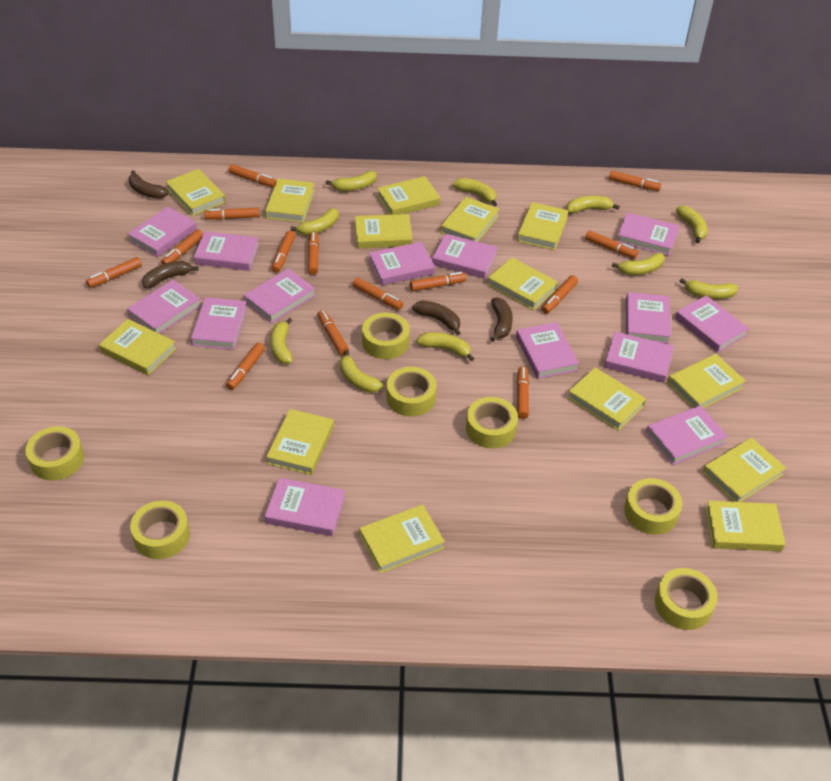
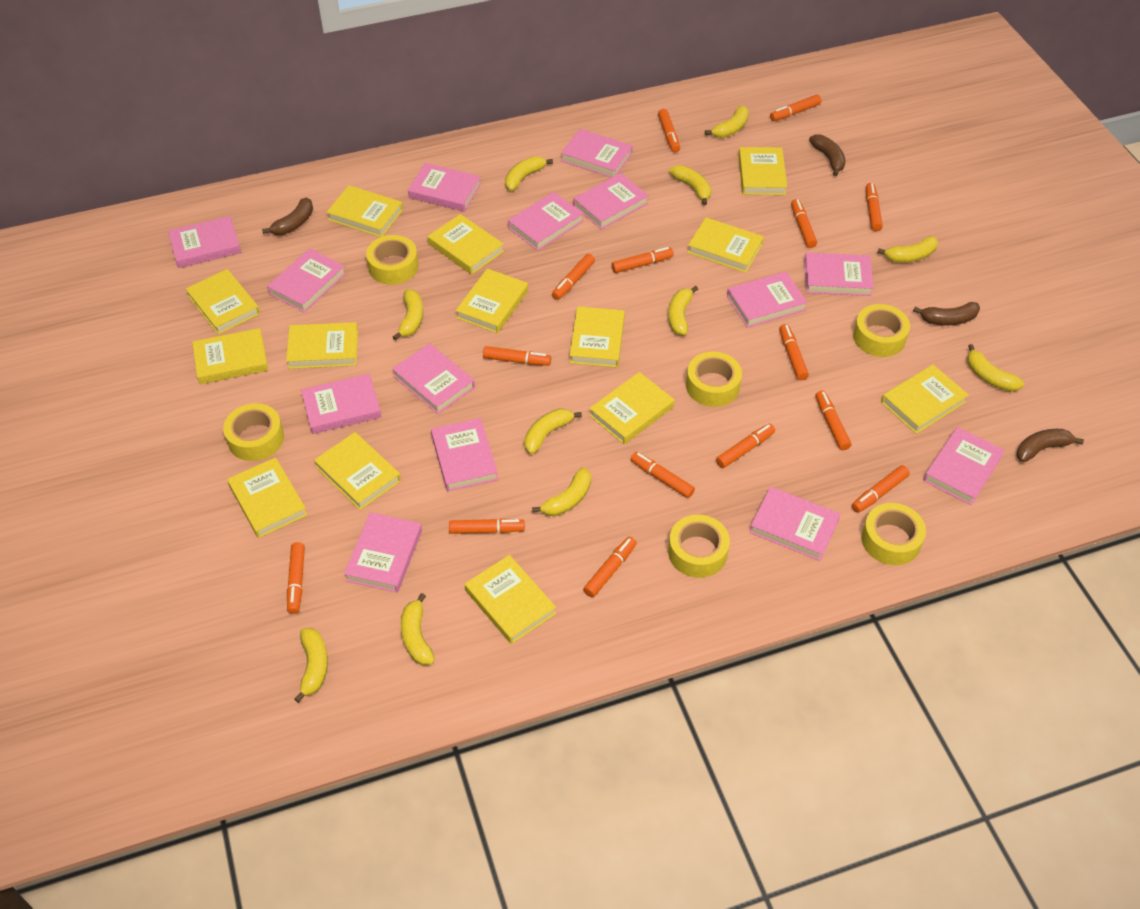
orange marker: 14 -> 15
yellow banana: 10 -> 11
yellow tape: 7 -> 6

